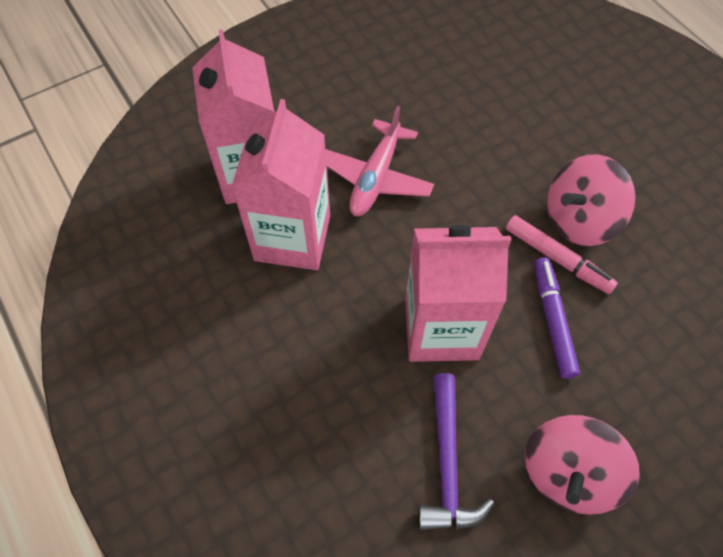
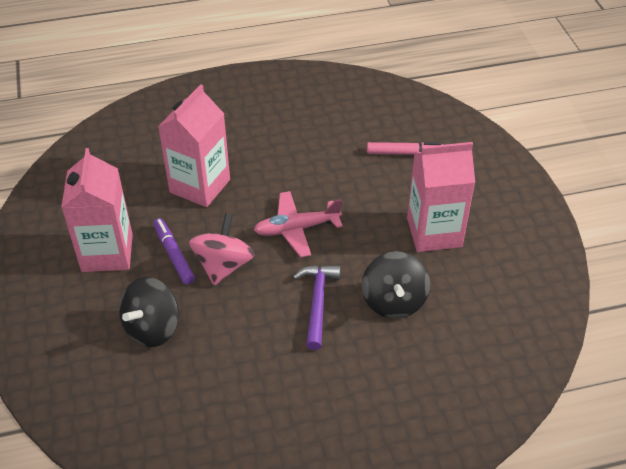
black spinning top: 0 -> 2
pink spinning top: 2 -> 1

